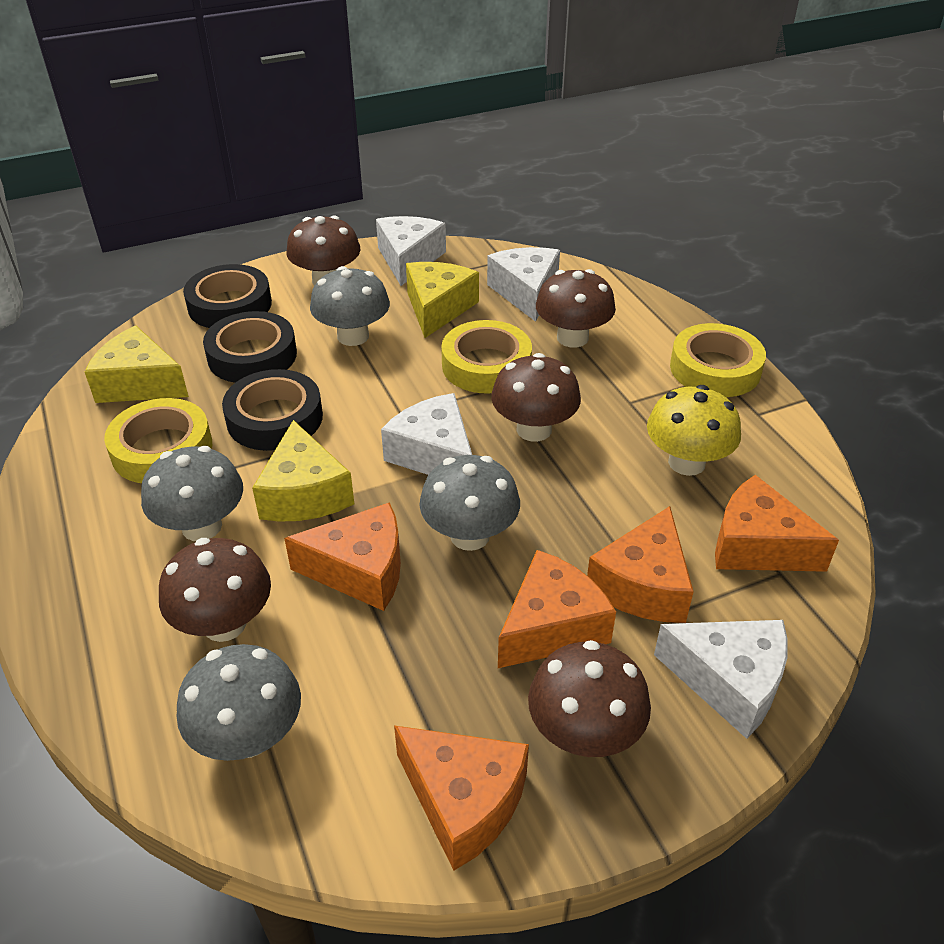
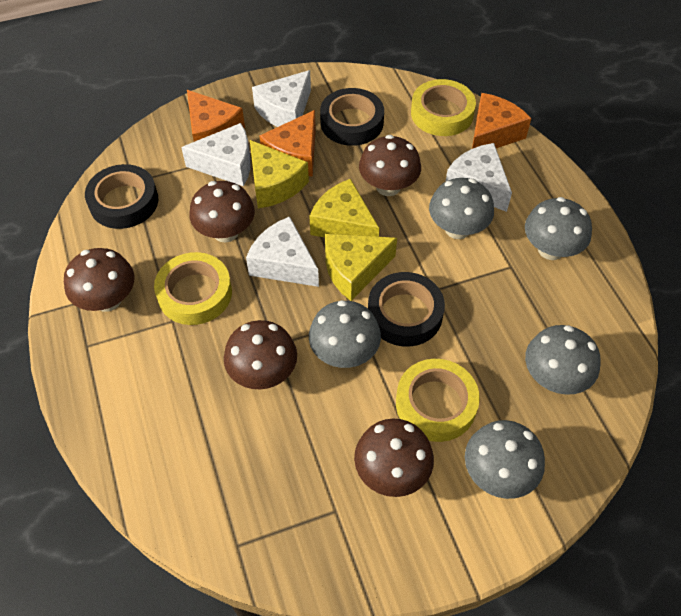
grey mushroom: 4 -> 5
orange cheese: 5 -> 3
yellow mushroom: 1 -> 0

